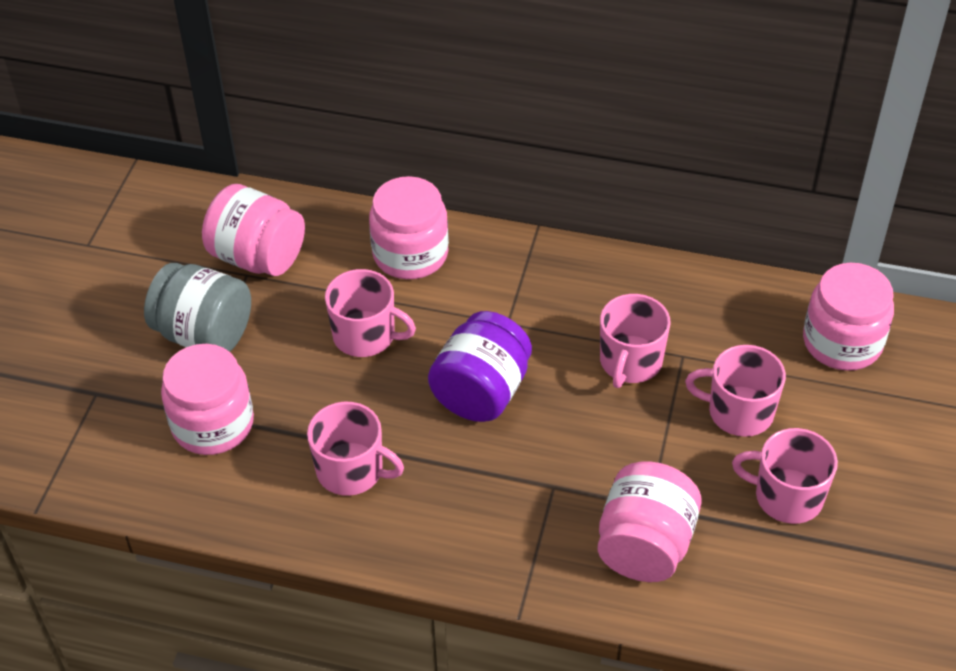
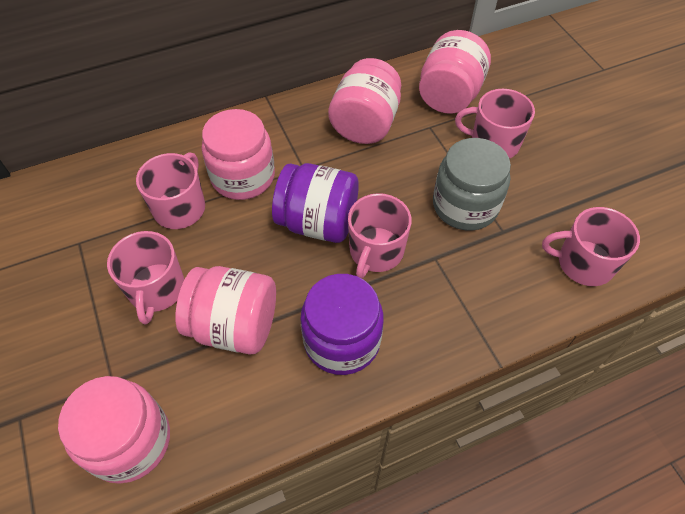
purple jar: 1 -> 2

